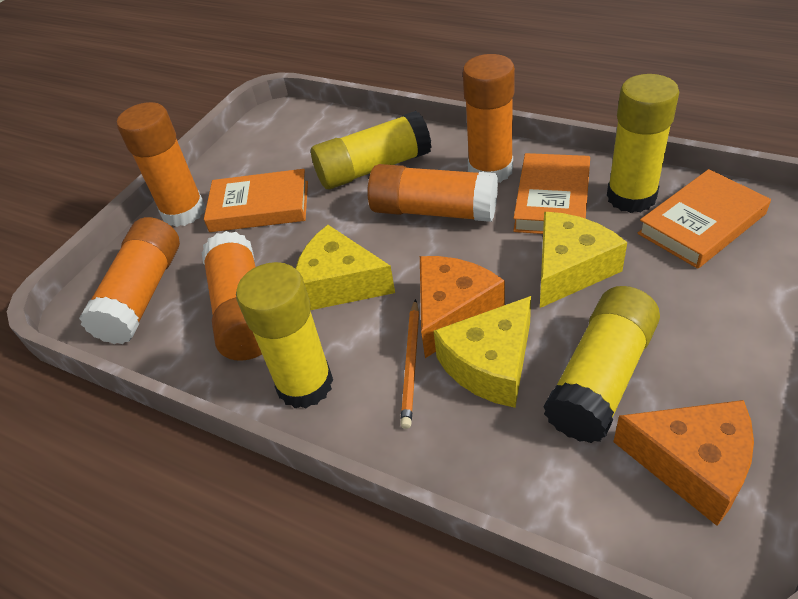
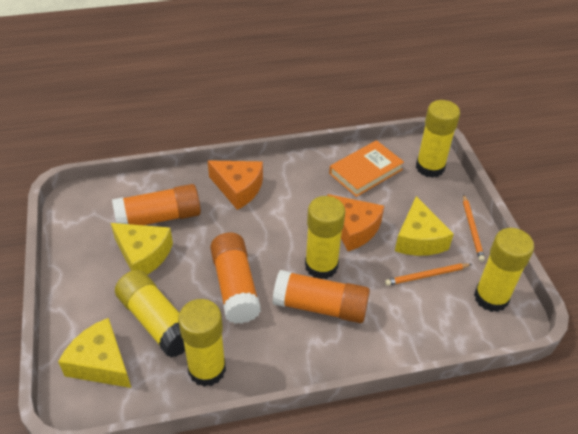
orange book: 3 -> 1
orange glue stick: 5 -> 3
orange pencil: 1 -> 2
yellow glue stick: 4 -> 5

